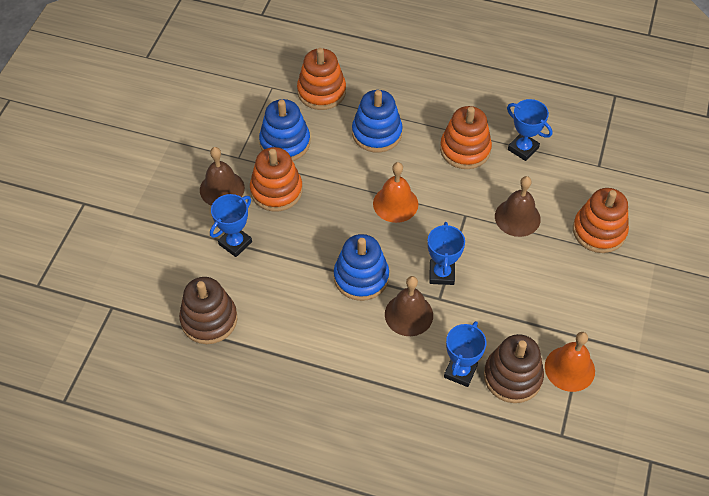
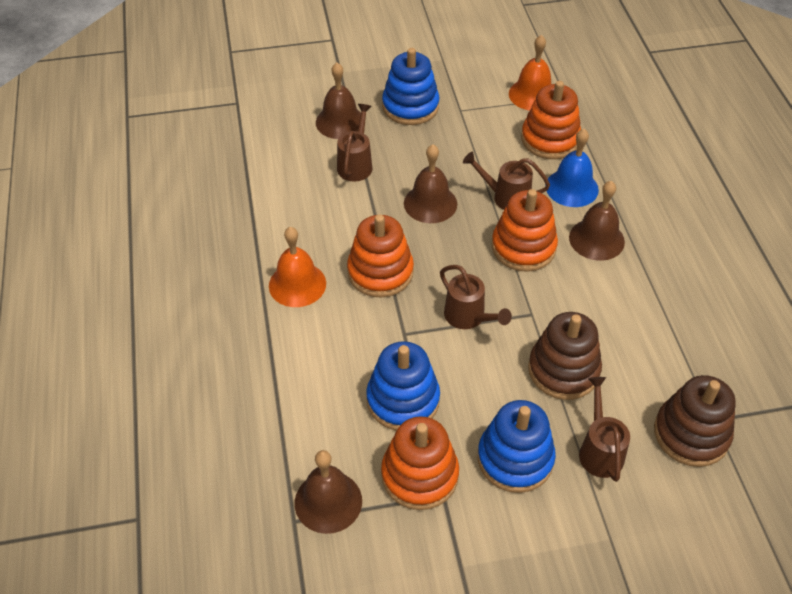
blue bell: 0 -> 1
blue trophy: 4 -> 0
brown bell: 3 -> 4
brown watering can: 0 -> 4

